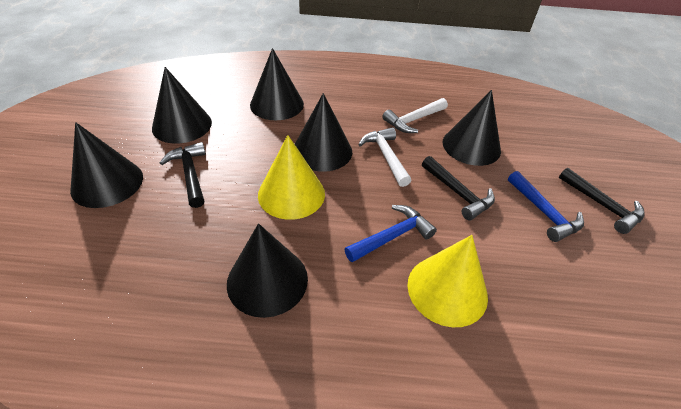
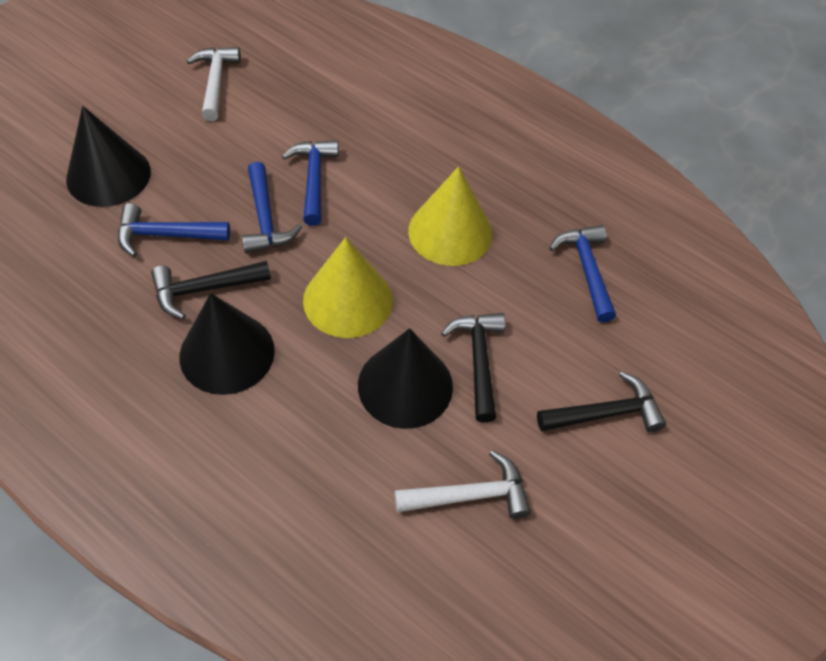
black cone: 6 -> 3
blue hammer: 2 -> 4

